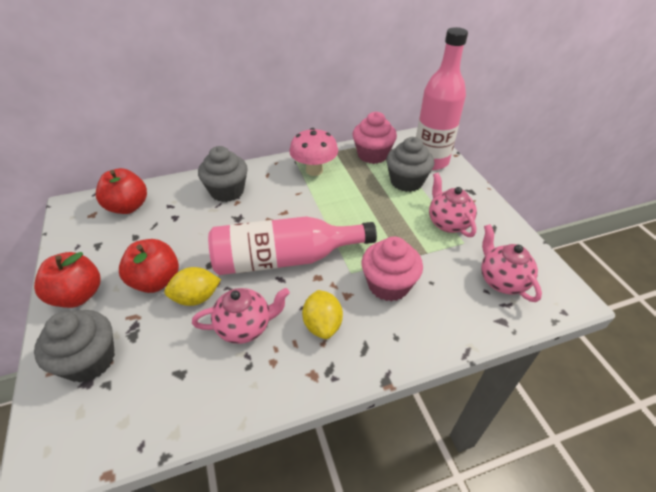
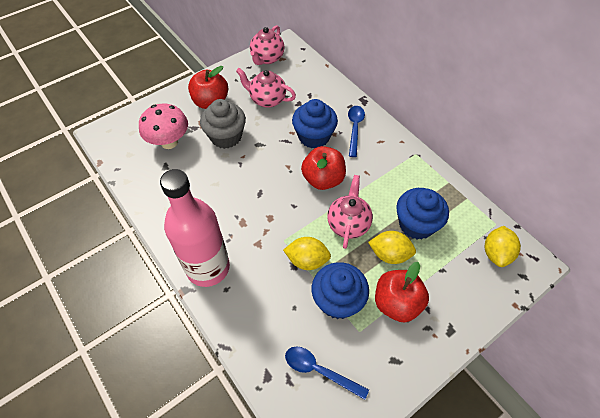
blue cupcake: 0 -> 3
blue spoon: 0 -> 2
grey cupcake: 3 -> 1
pink bottle: 2 -> 1
pink cupcake: 2 -> 0
yellow lemon: 2 -> 3

